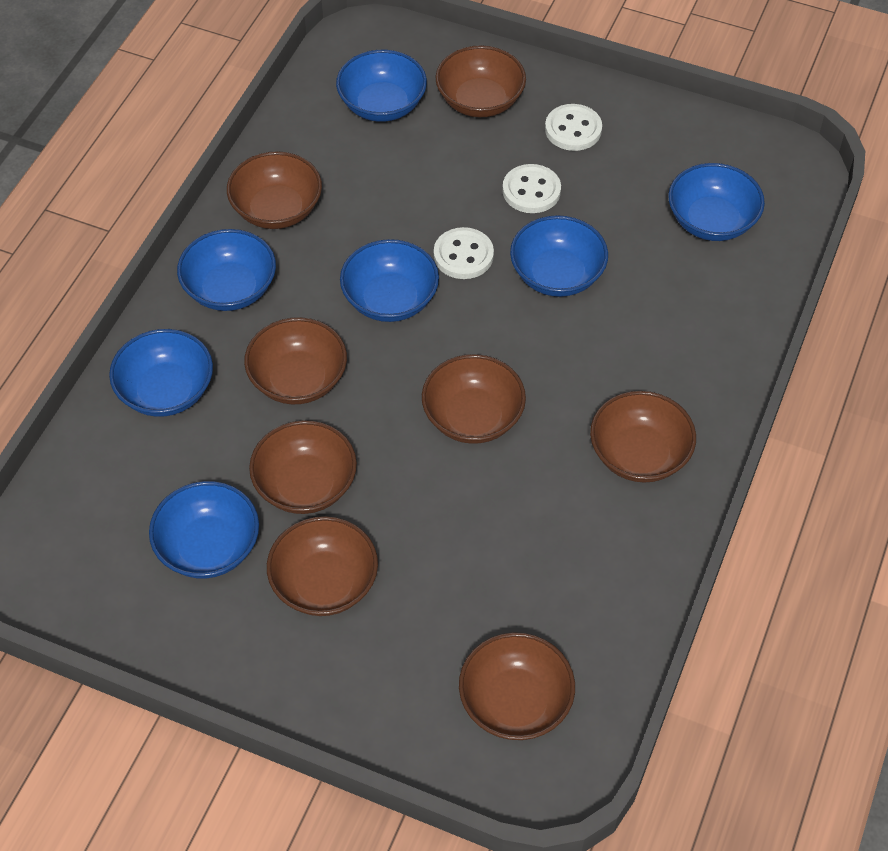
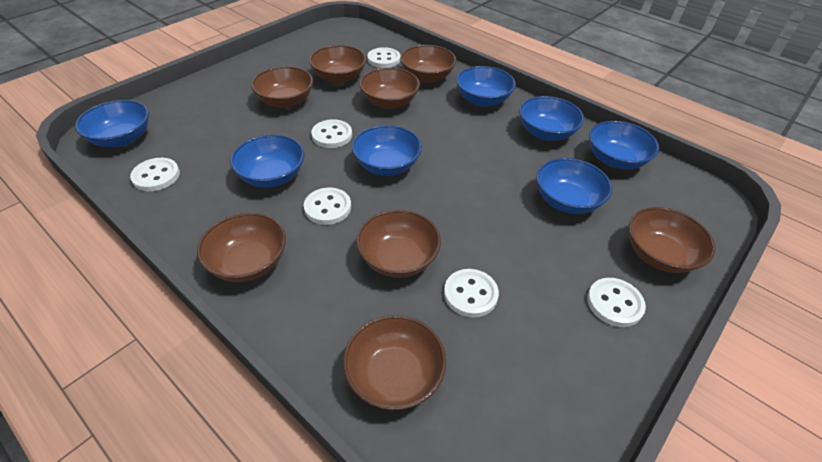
white button: 3 -> 6

